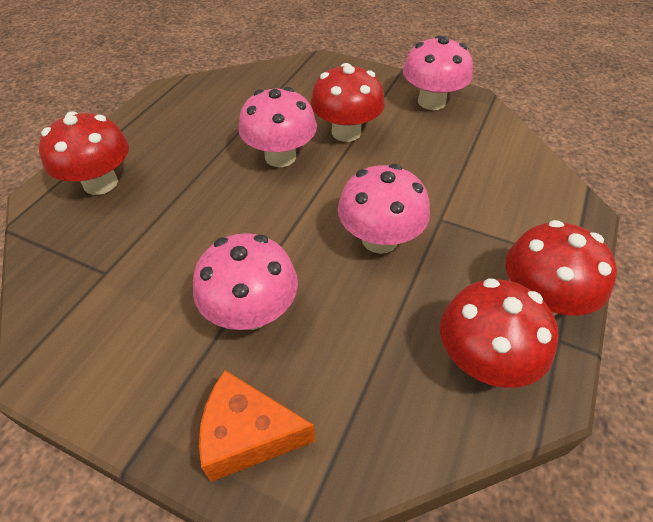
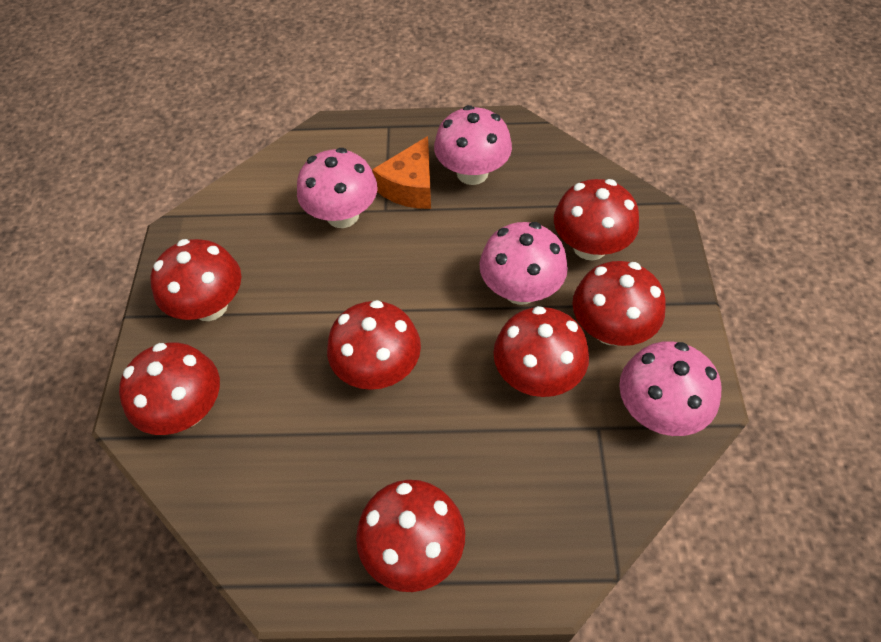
red mushroom: 4 -> 7

